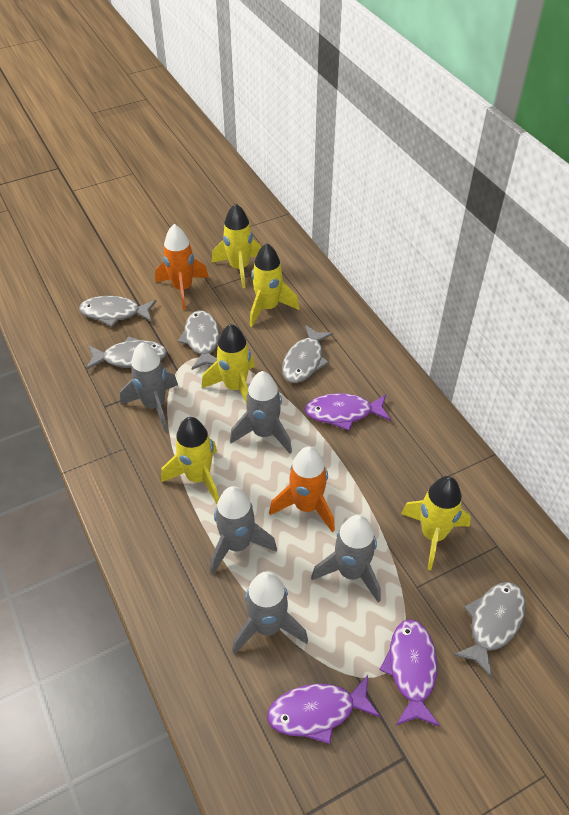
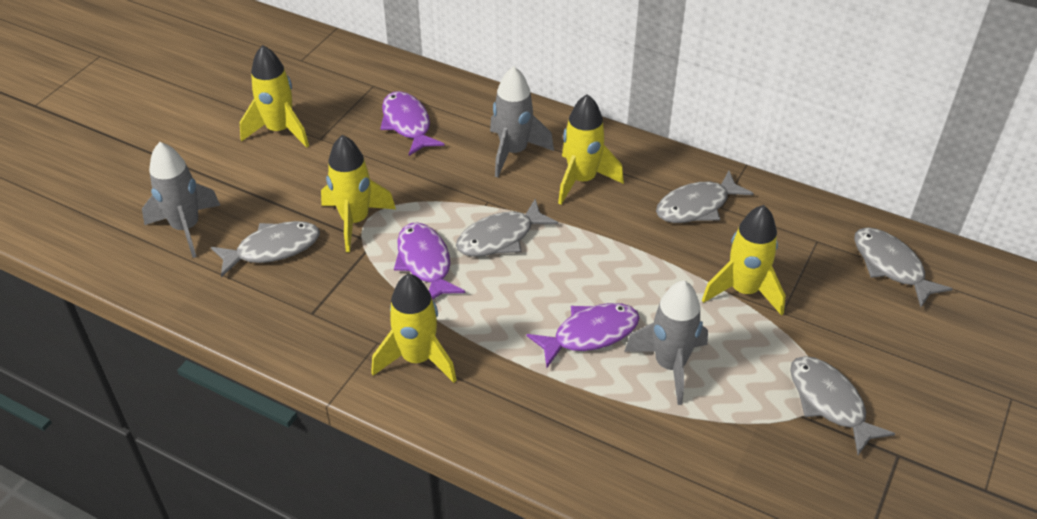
grey rocket: 5 -> 3
orange rocket: 2 -> 0

